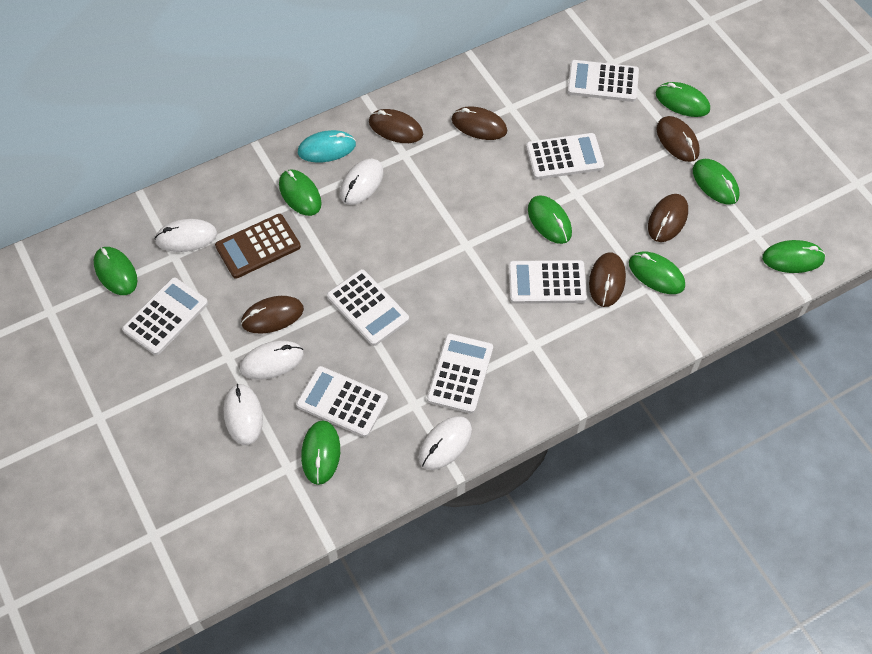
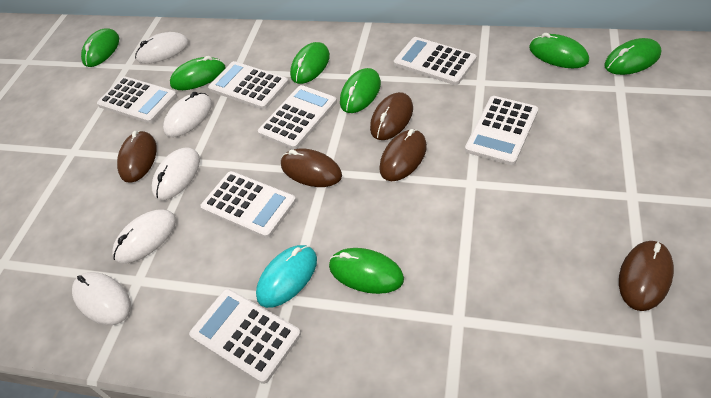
brown calculator: 1 -> 0
brown mouse: 6 -> 5
green mouse: 8 -> 7

